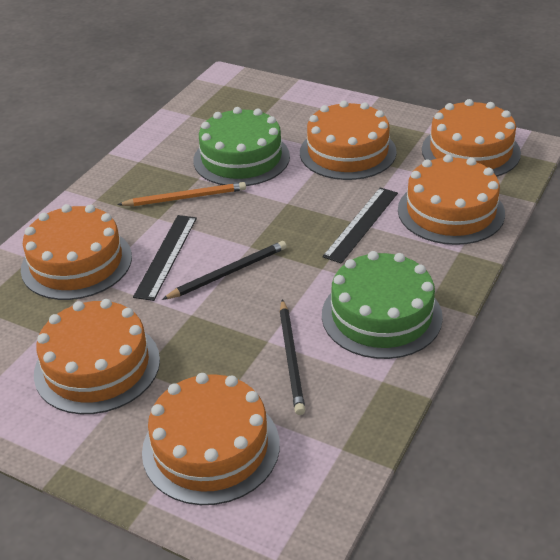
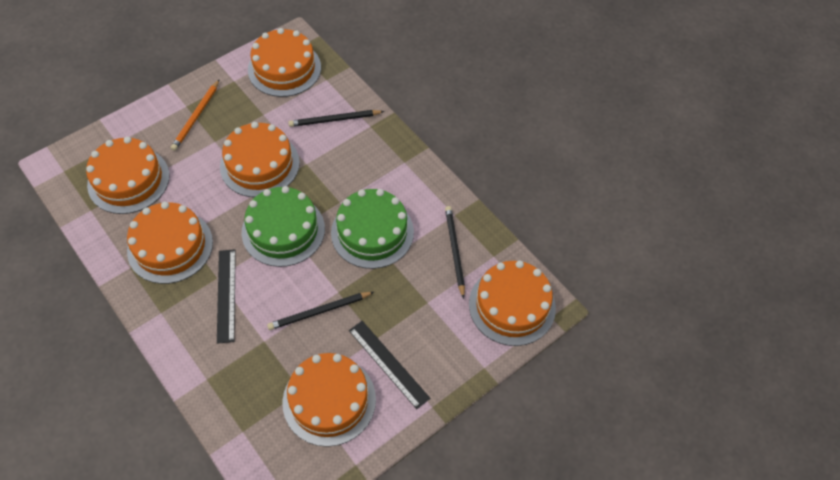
black pencil: 2 -> 3

